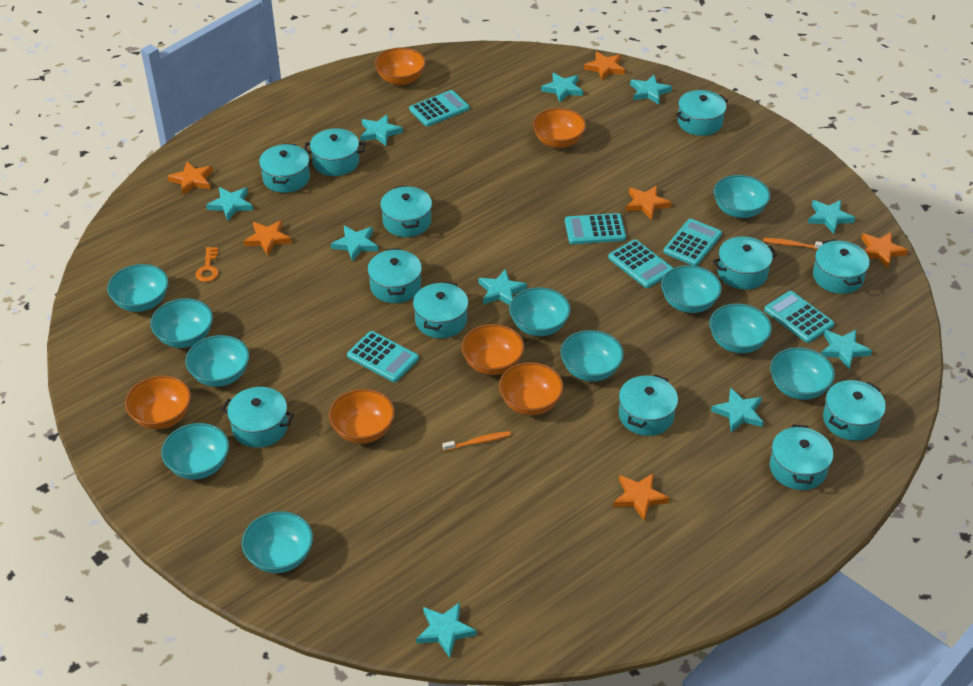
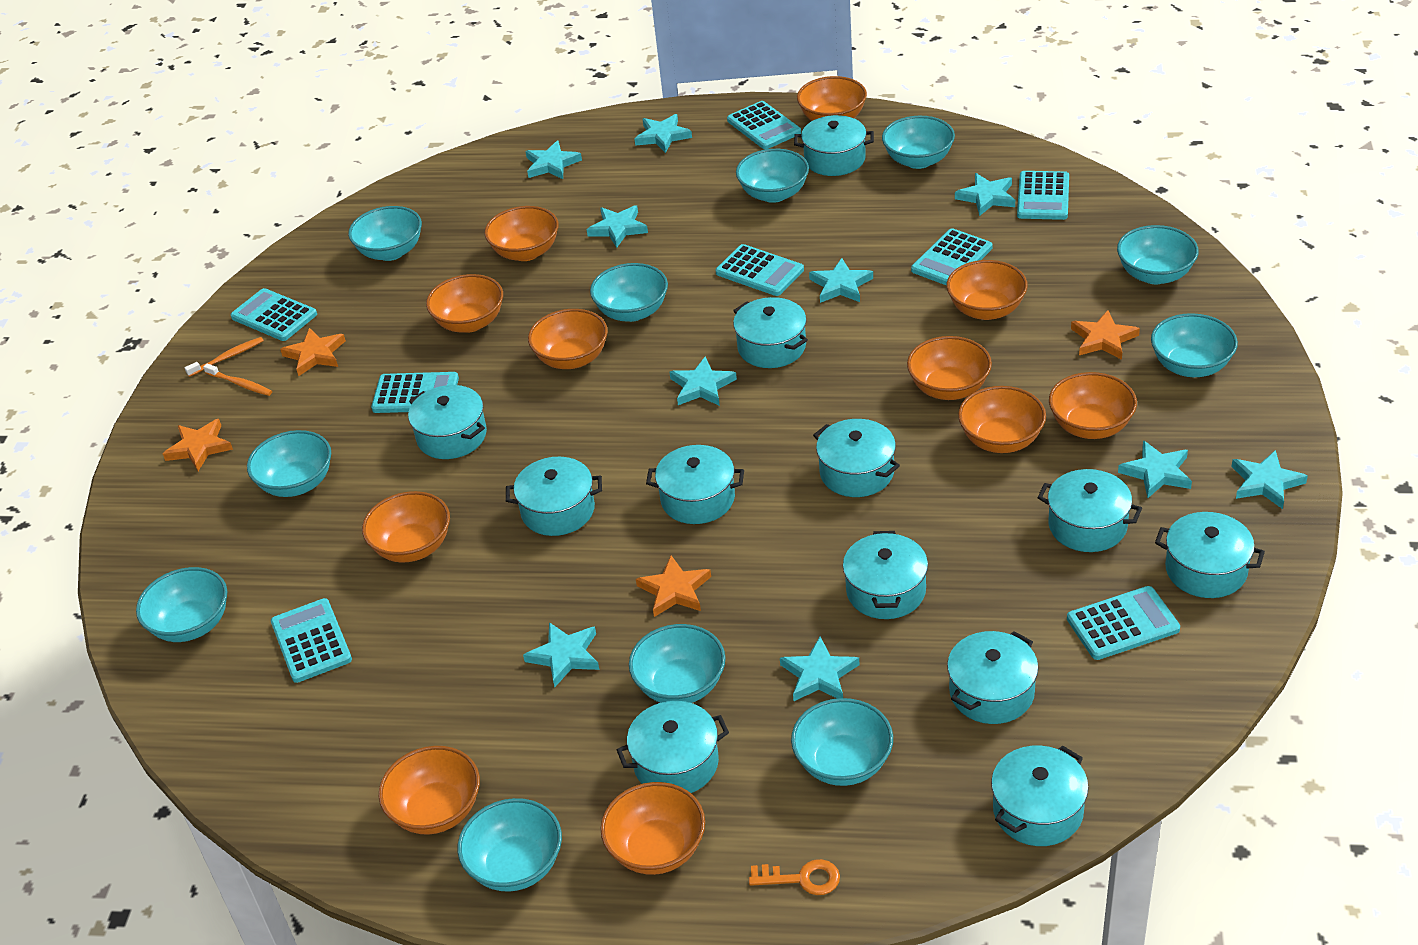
orange bowl: 6 -> 11
orange star: 6 -> 4
turquoise calculator: 6 -> 8

